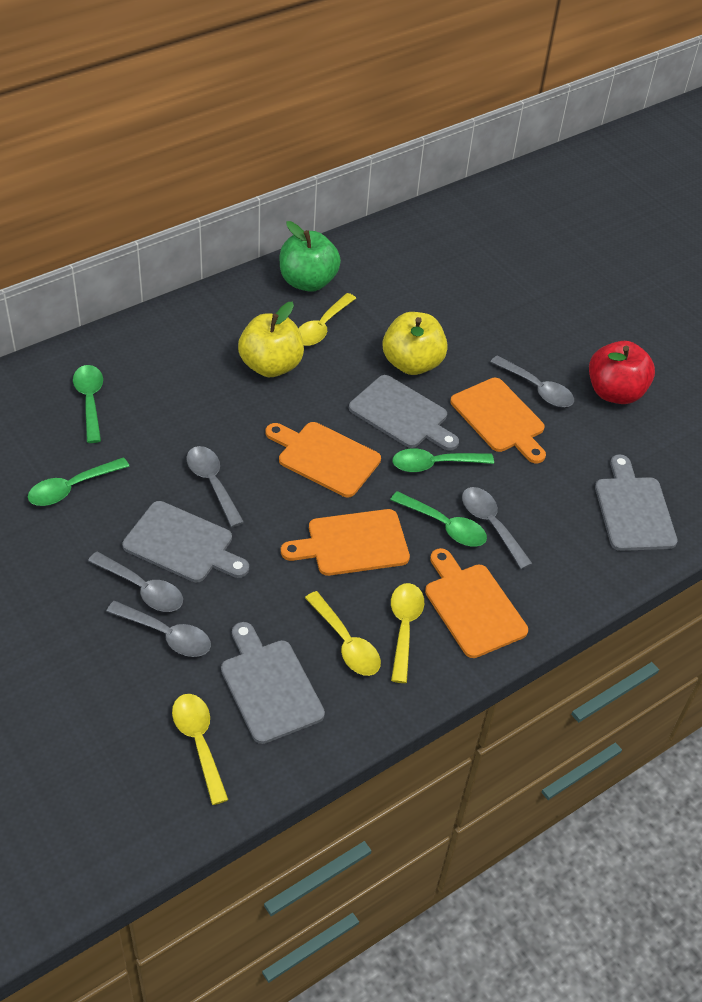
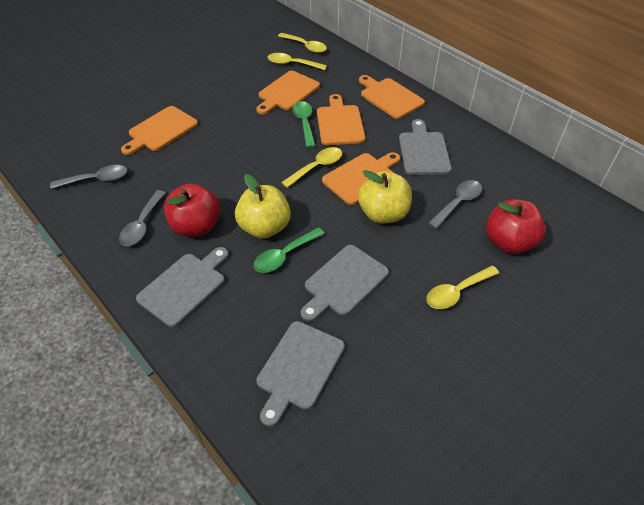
green apple: 1 -> 0
green spoon: 4 -> 2
grey spoon: 5 -> 3
orange cutting board: 4 -> 5
red apple: 1 -> 2

